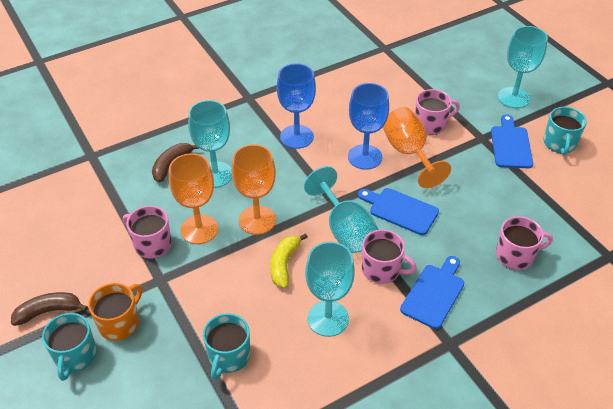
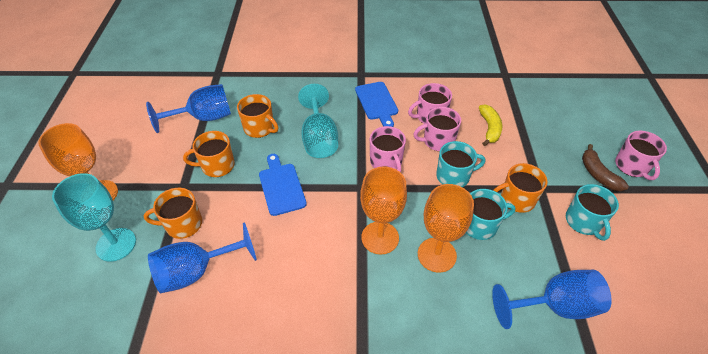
blue cutting board: 3 -> 2
blue goblet: 2 -> 3
brown banana: 2 -> 1
orange mug: 1 -> 4
turquoise goblet: 4 -> 2

